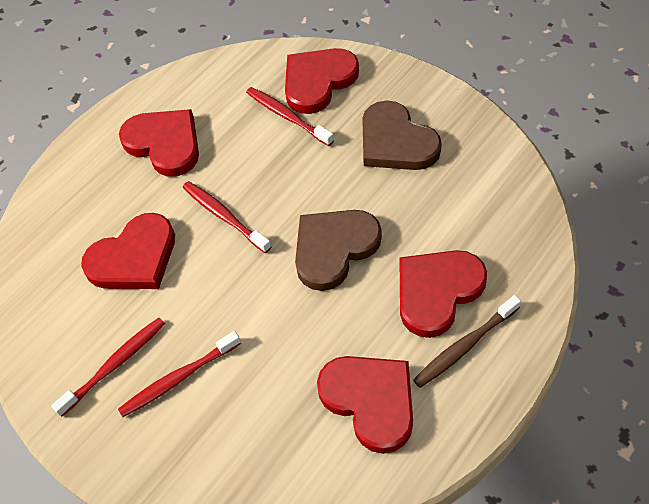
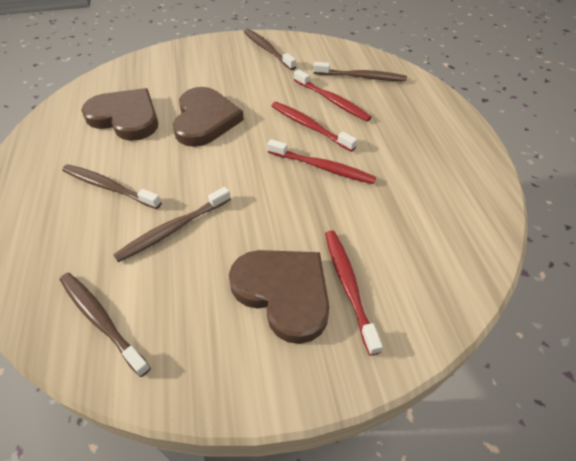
brown heart: 2 -> 3
brown toothbrush: 1 -> 5
red heart: 5 -> 0

